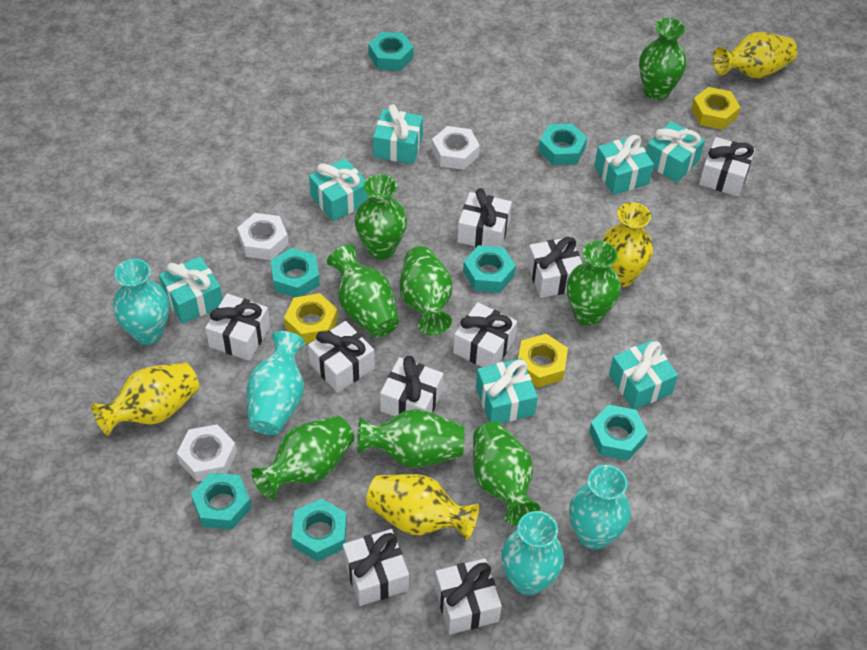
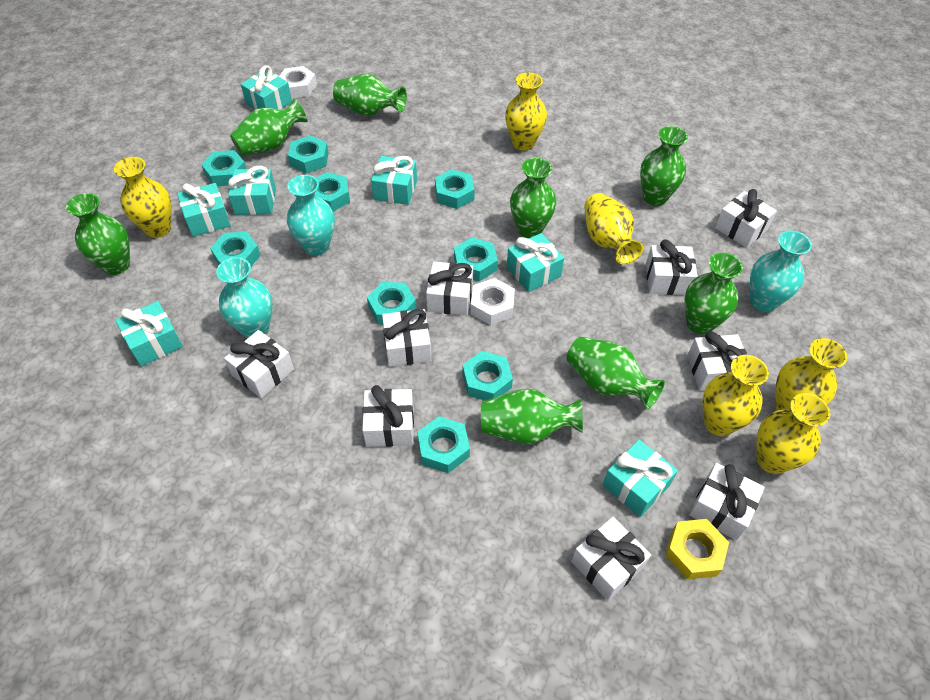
turquoise nut: 7 -> 9
turquoise vase: 4 -> 3
white nut: 3 -> 2
yellow nut: 3 -> 1
yellow vase: 4 -> 6

